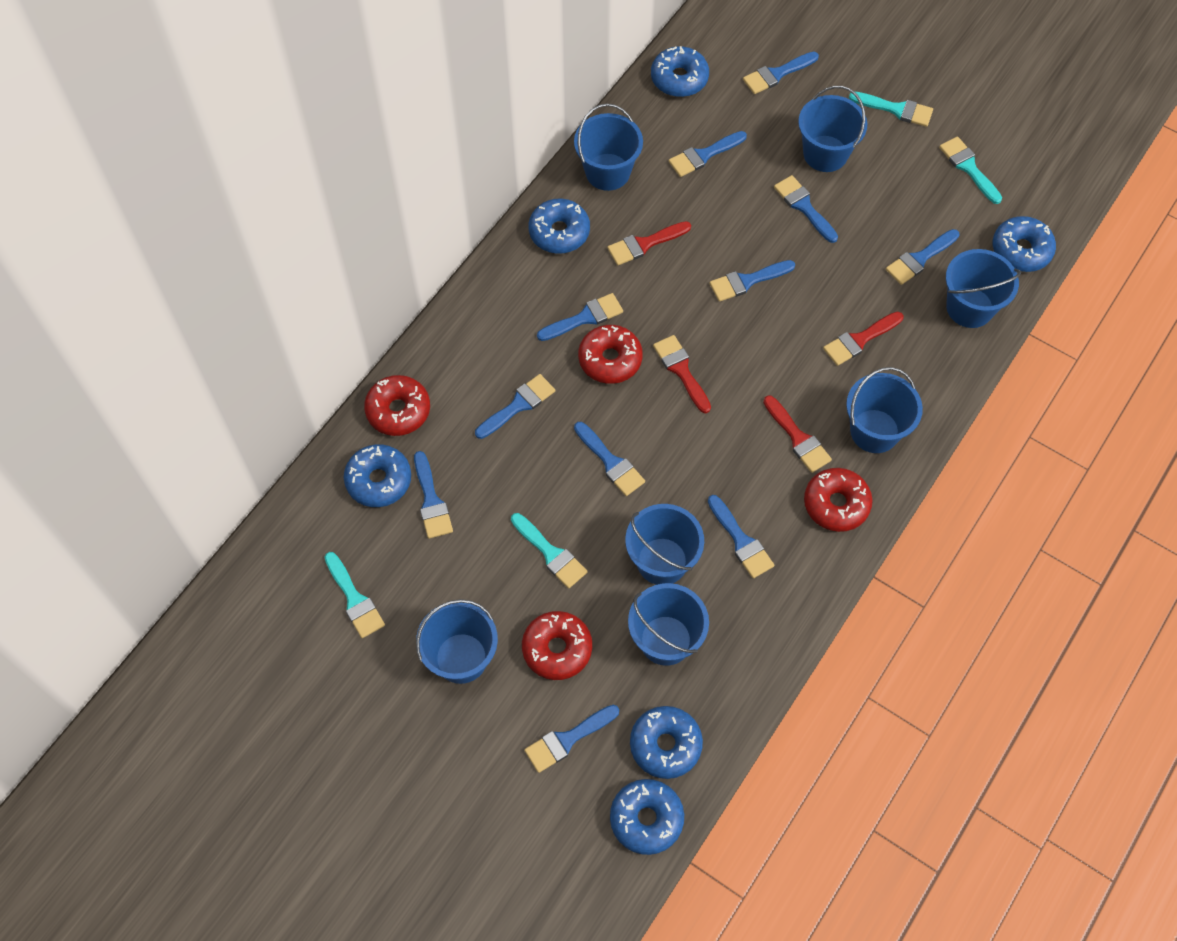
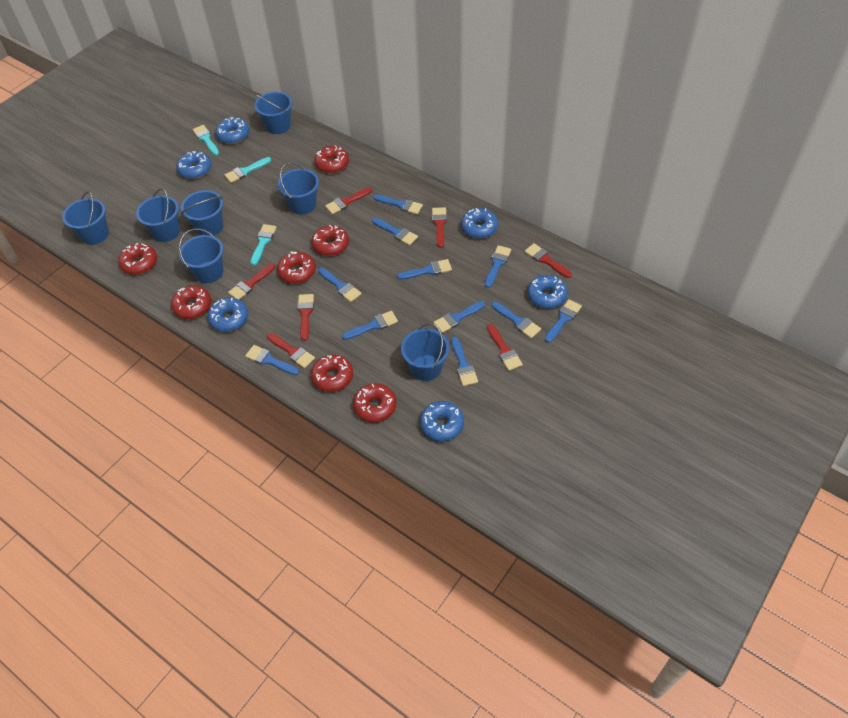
red brush: 4 -> 7
red donut: 4 -> 7
turquoise brush: 4 -> 3

